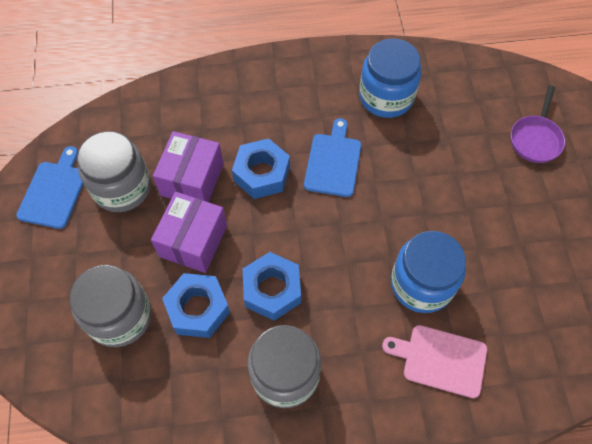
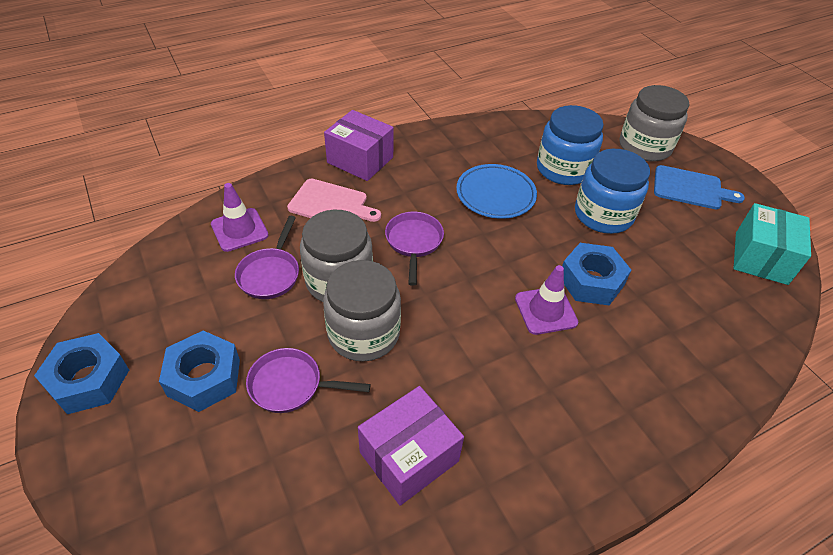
blue cutting board: 2 -> 1
blue plate: 0 -> 1
purple pan: 1 -> 3
purple traffic cone: 0 -> 2
turquoise box: 0 -> 1

